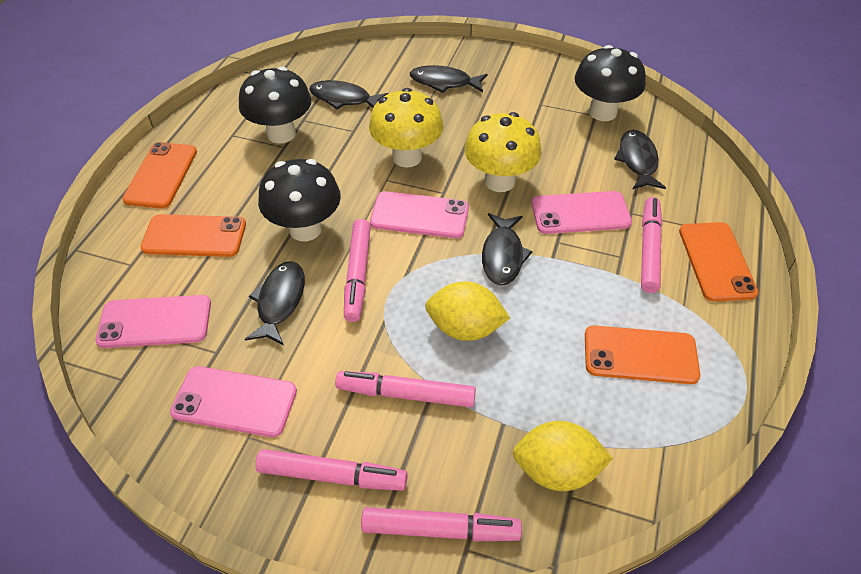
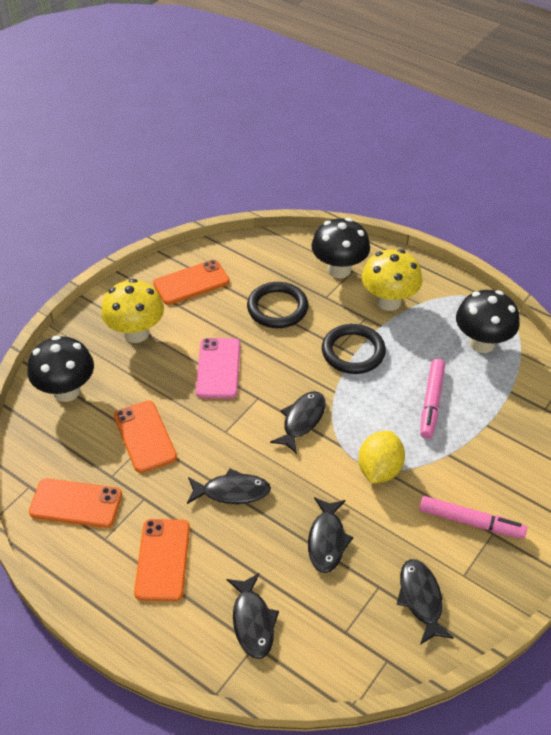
black ring: 0 -> 2
pink marker: 5 -> 2
pink phone: 4 -> 1
yellow lemon: 2 -> 1

